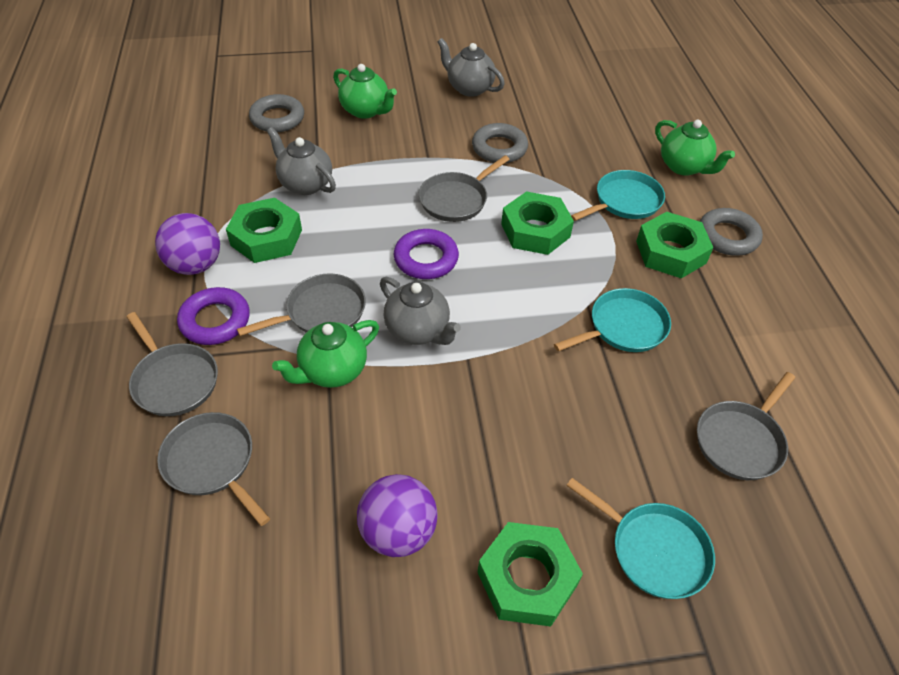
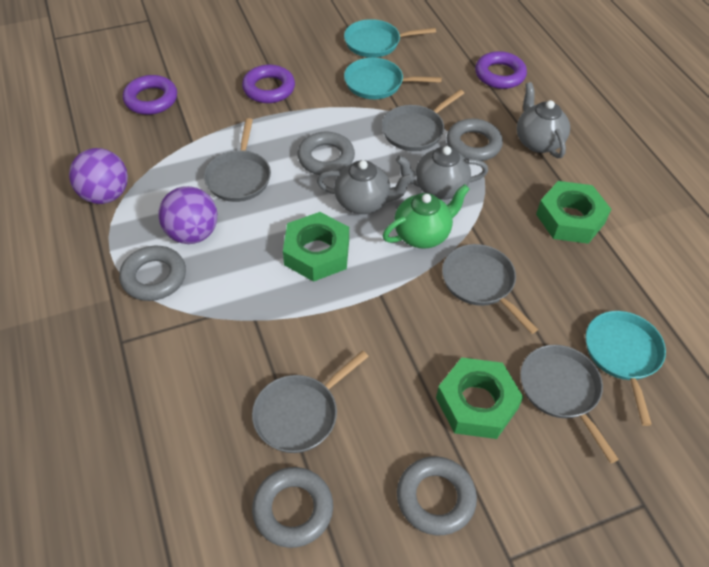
green nut: 4 -> 3
green teapot: 3 -> 1
grey ring: 3 -> 5
purple ring: 2 -> 3

